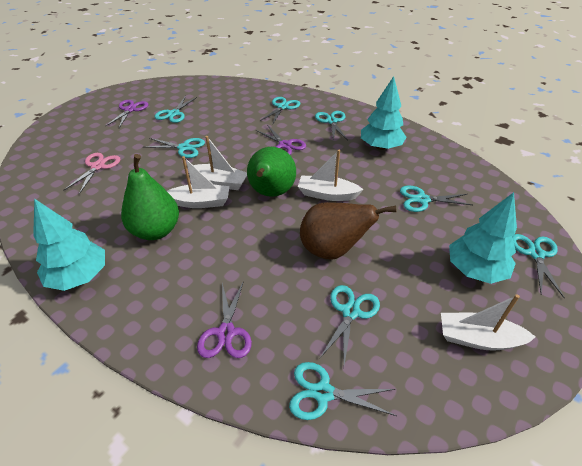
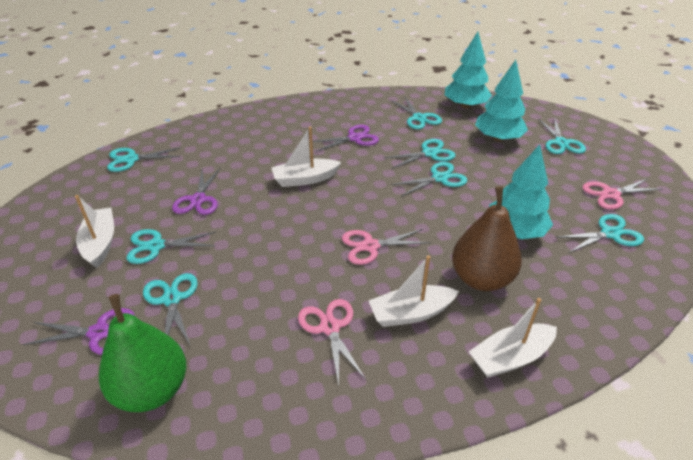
green pear: 2 -> 1
pink scissors: 1 -> 3

